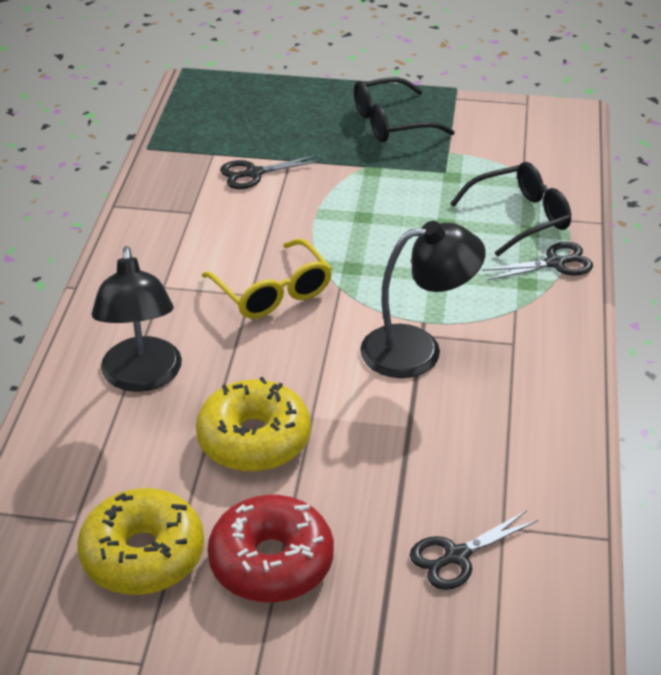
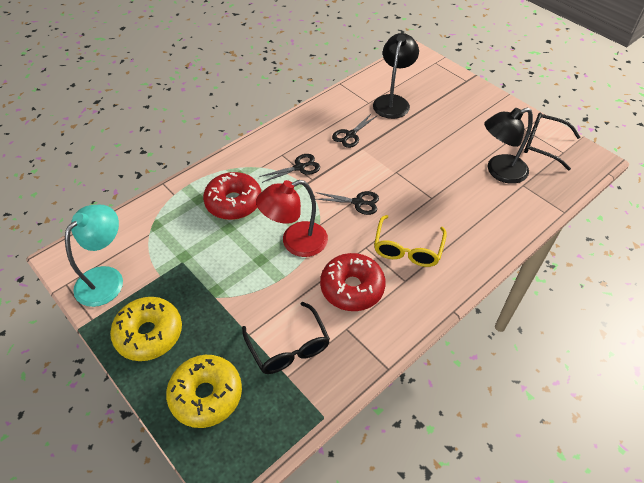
red donut: 1 -> 2
red lamp: 0 -> 1
turquoise lamp: 0 -> 1

